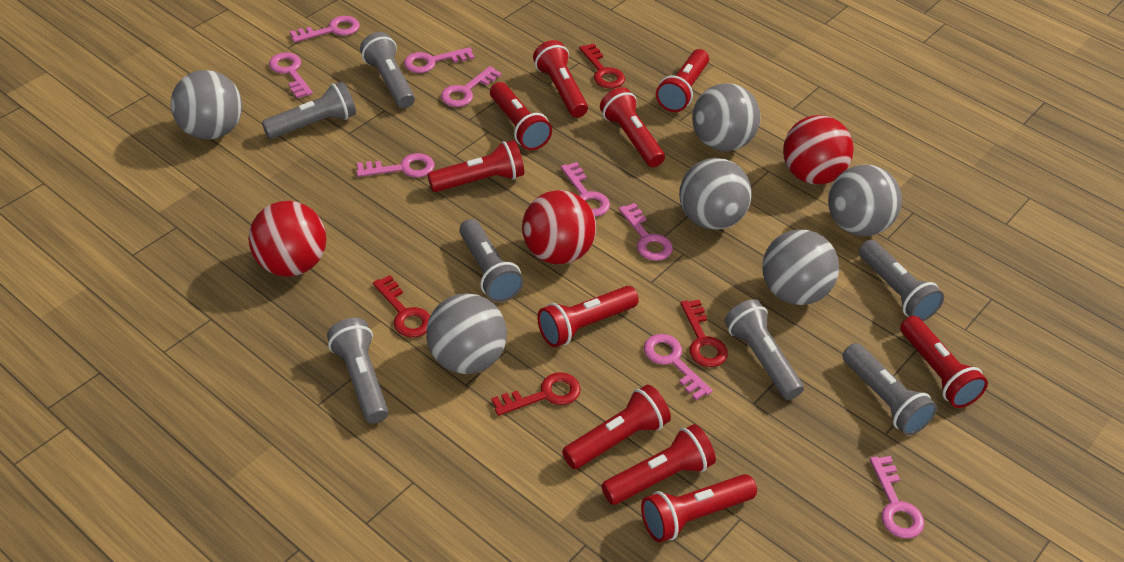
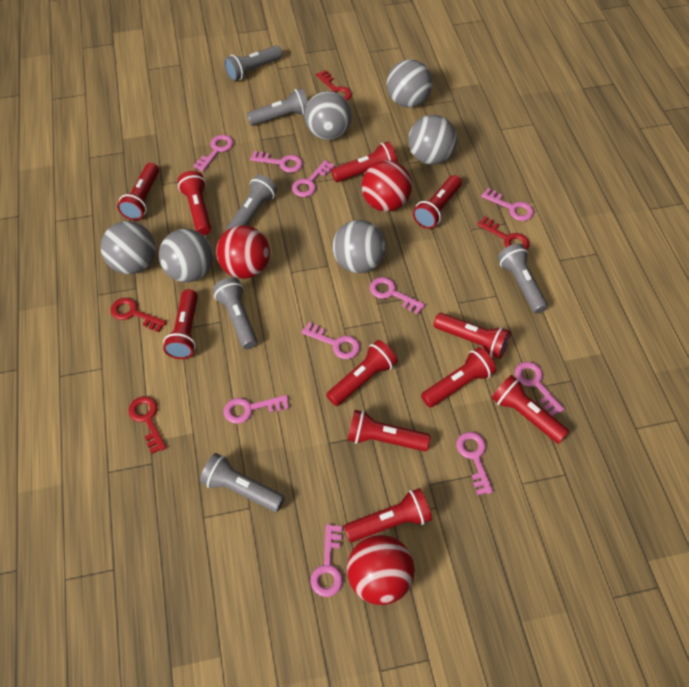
grey flashlight: 7 -> 6
pink key: 9 -> 10
red flashlight: 10 -> 11

